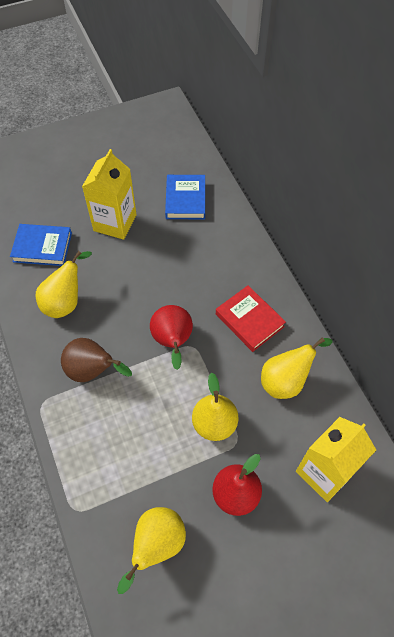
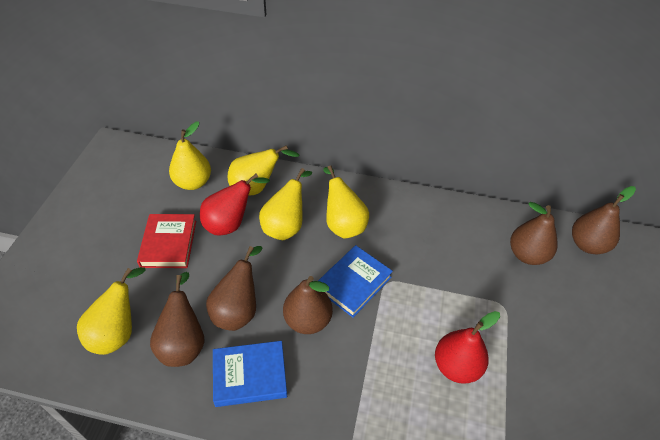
brown pear: 1 -> 5
yellow carton: 2 -> 0
yellow pear: 4 -> 5

